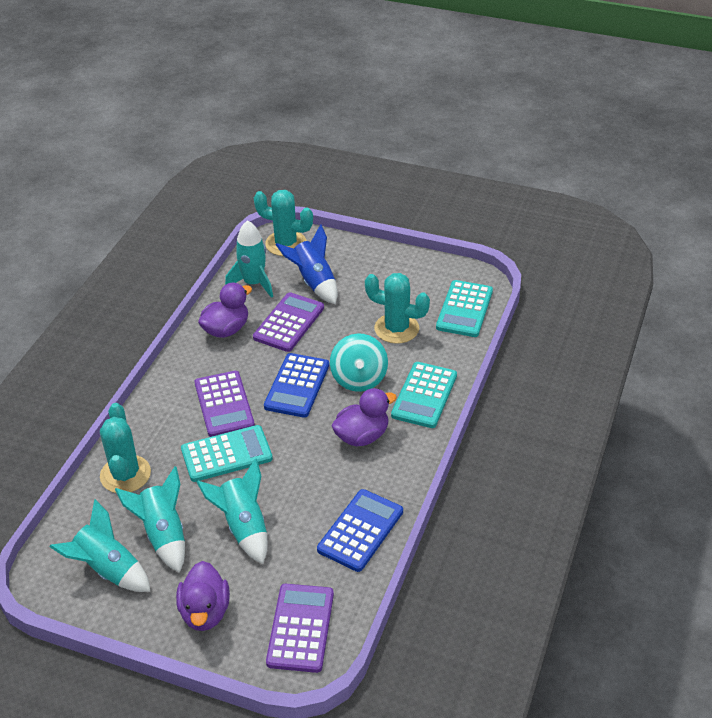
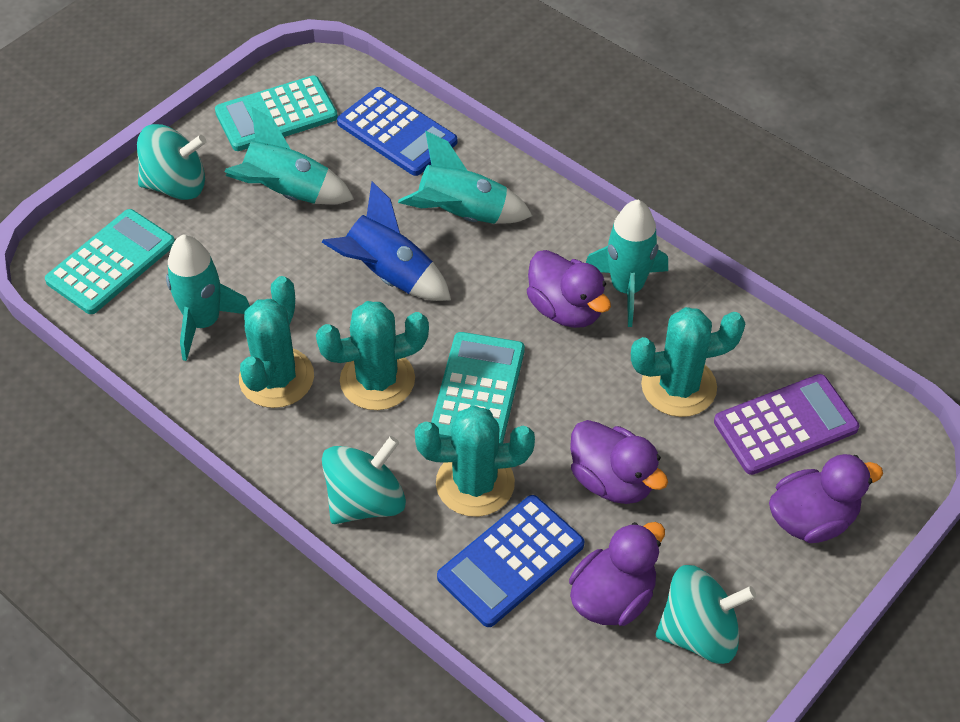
purple calculator: 3 -> 1
purple duck: 3 -> 4
turquoise cactus: 3 -> 4
turquoise spinning top: 1 -> 3

